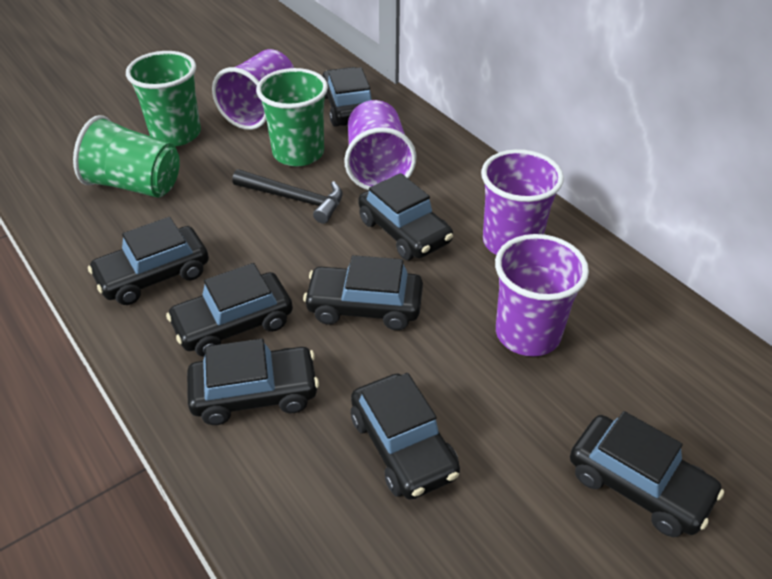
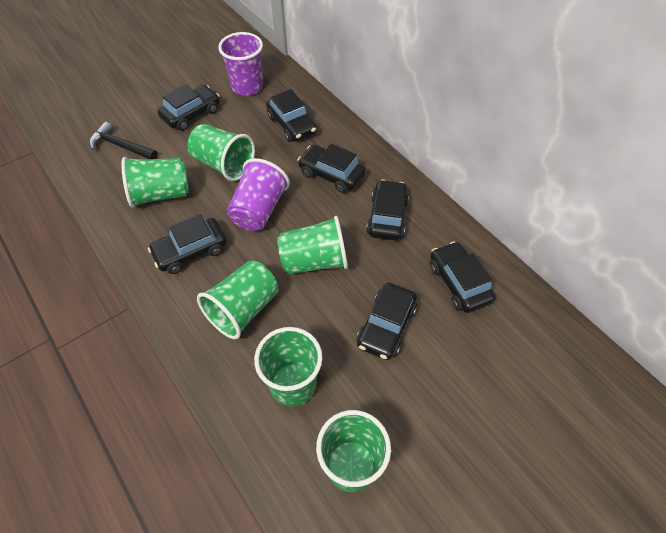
black car: 8 -> 7
green cup: 3 -> 6
purple cup: 4 -> 2

